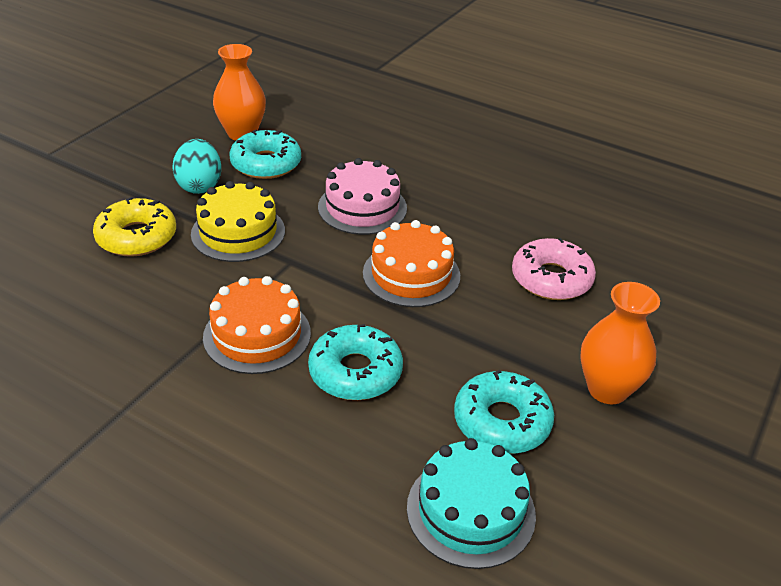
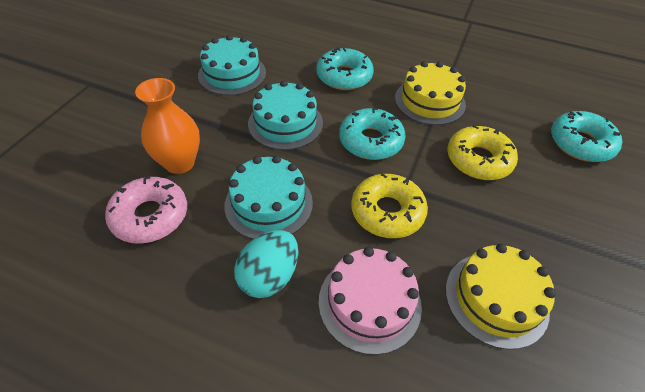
orange cake: 2 -> 0
orange vase: 2 -> 1
turquoise cake: 1 -> 3
yellow cake: 1 -> 2
yellow donut: 1 -> 2

